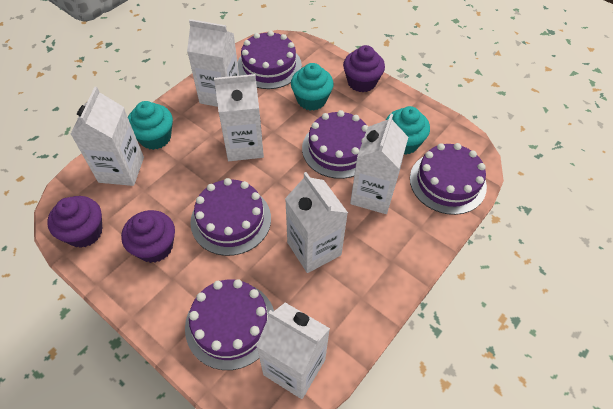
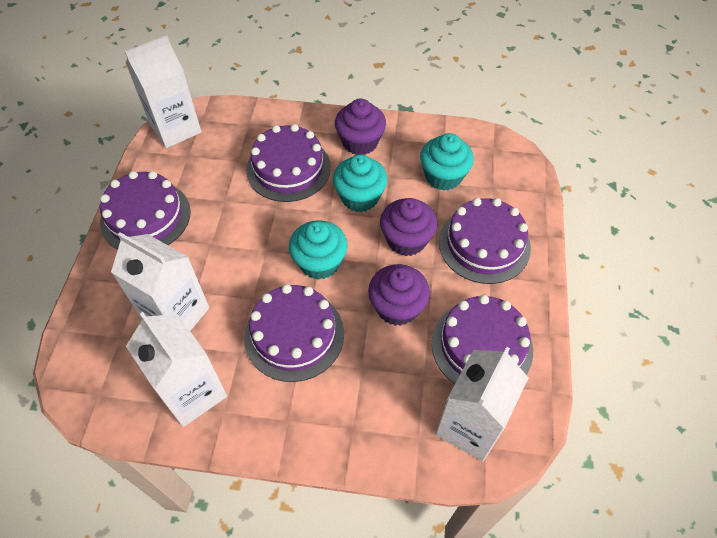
white carton: 6 -> 4

